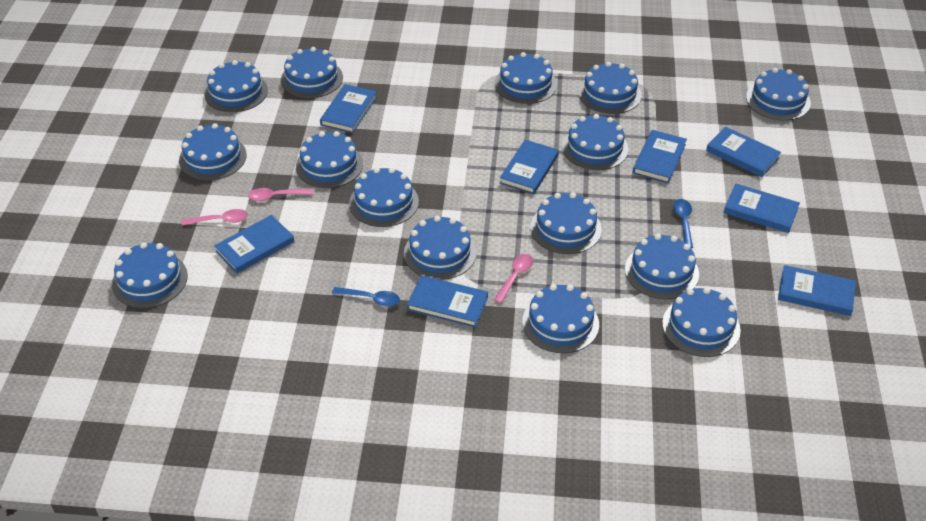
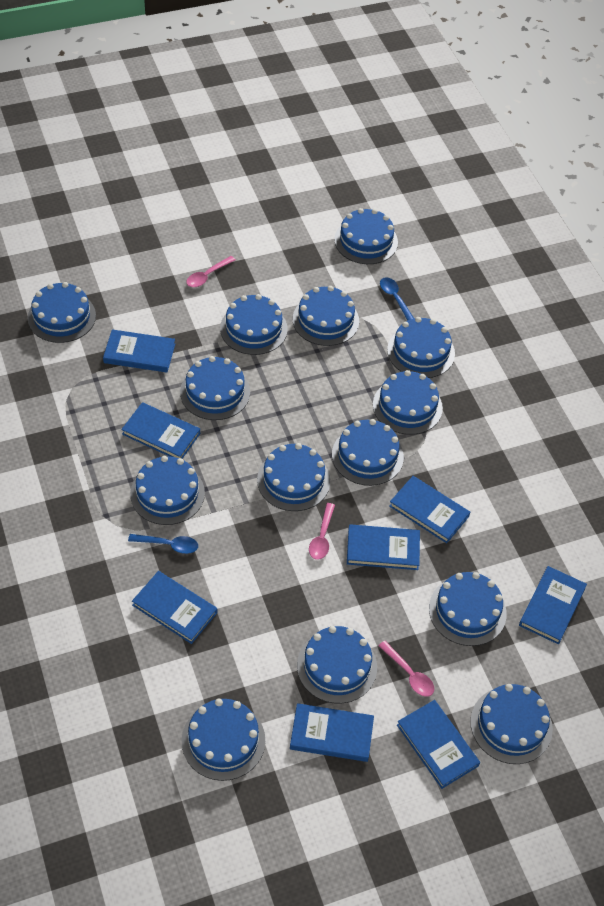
blue cake: 15 -> 14

